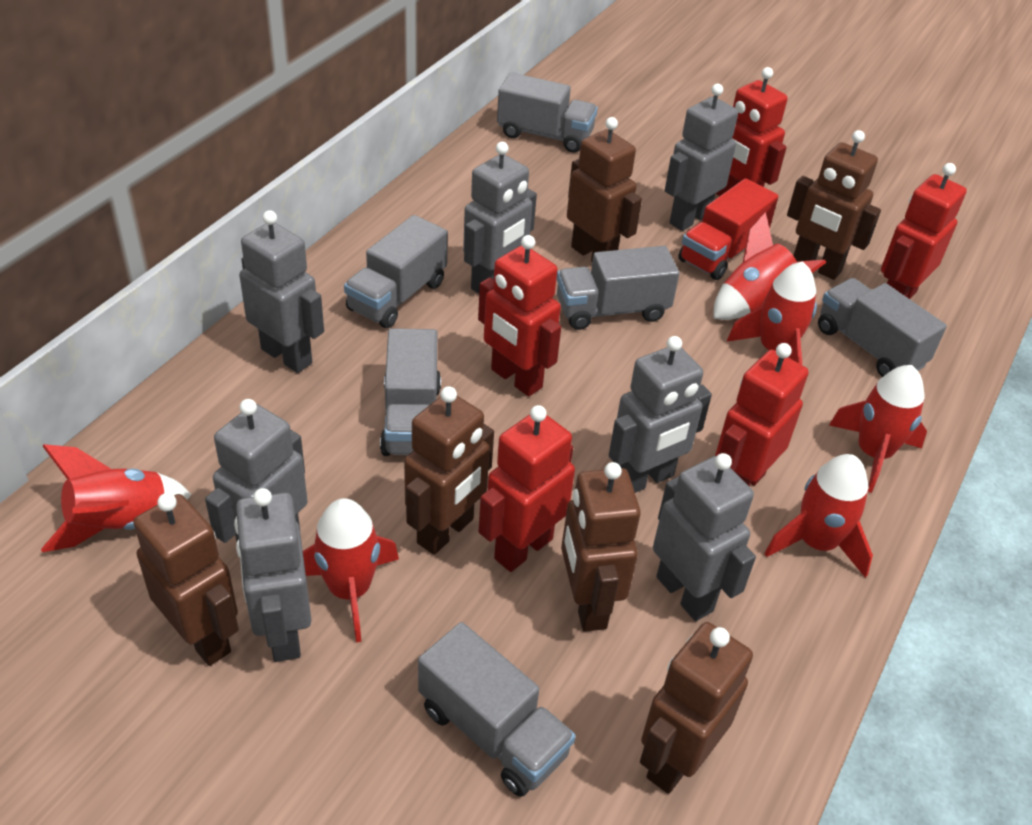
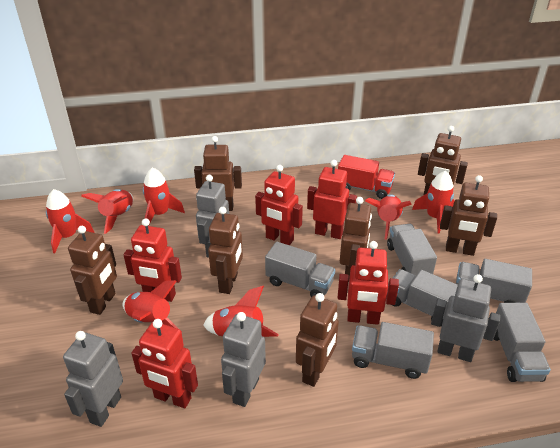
brown robot: 6 -> 7
grey robot: 7 -> 4
red rocket: 6 -> 7

